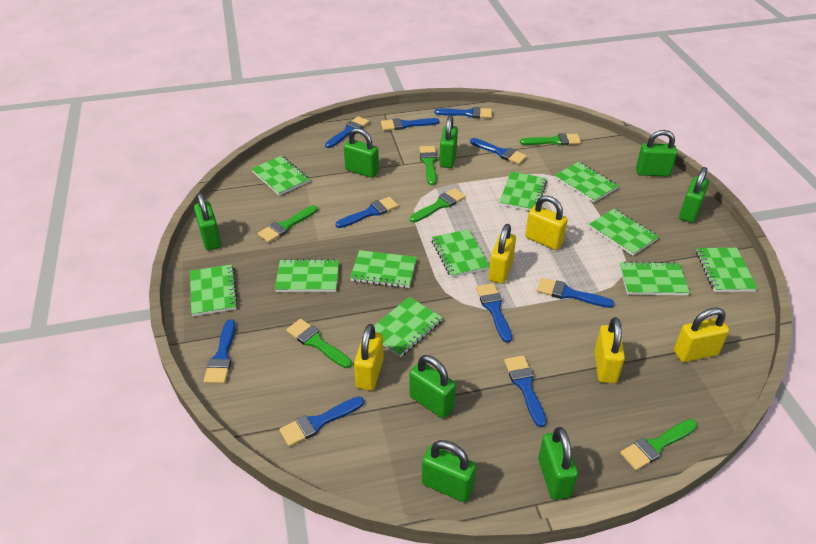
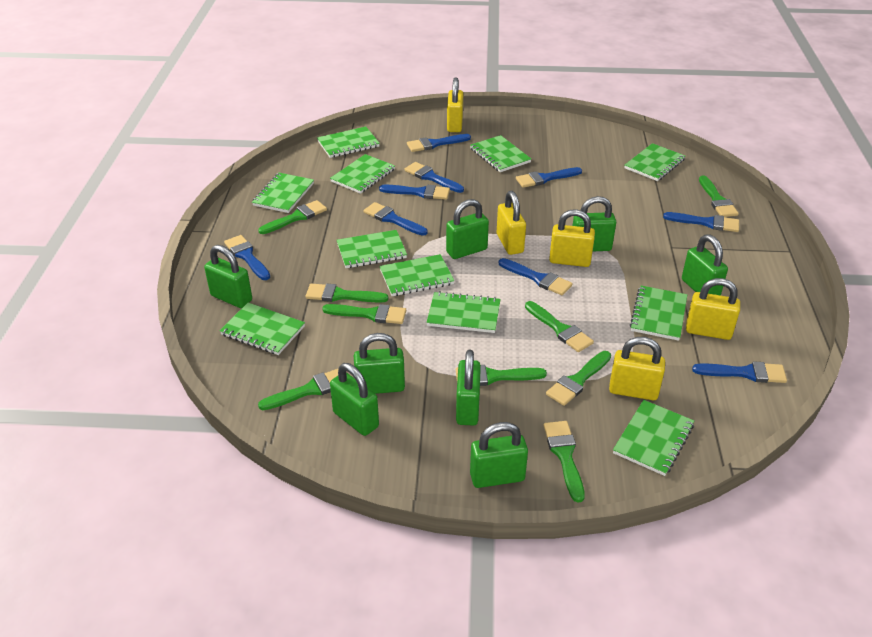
blue brush: 10 -> 9
green brush: 6 -> 9

